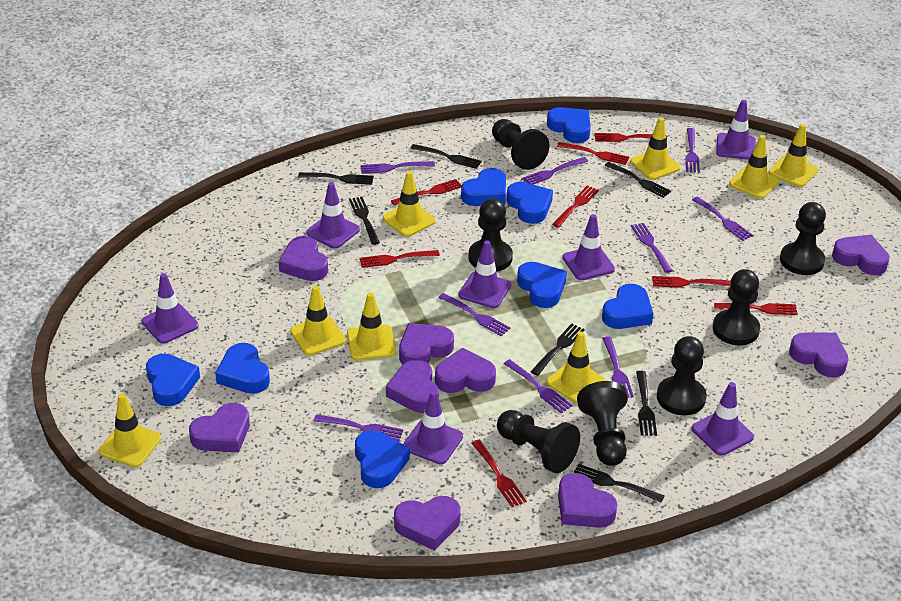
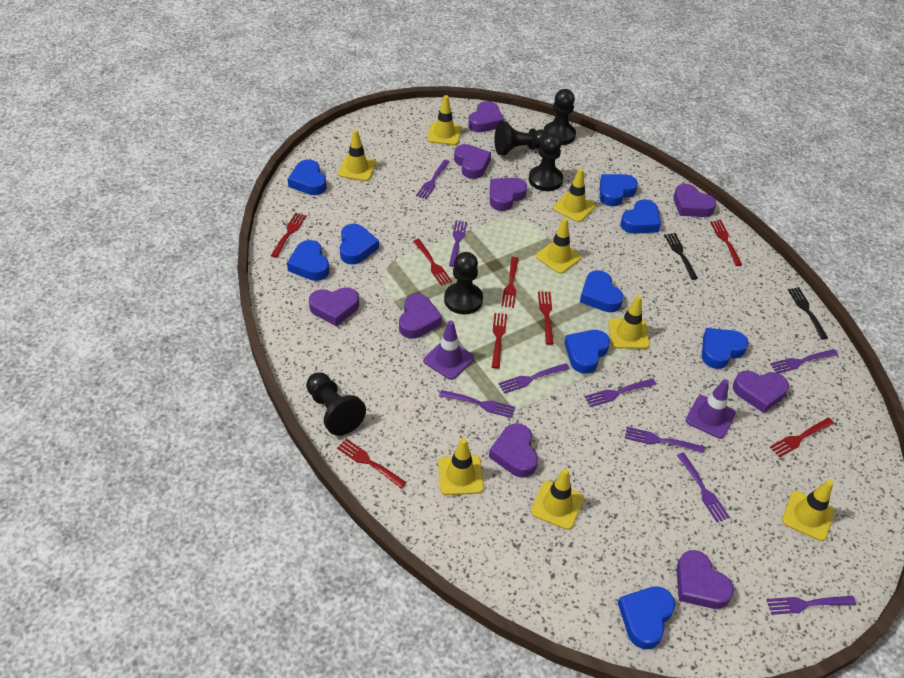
black fork: 7 -> 2
black pawn: 7 -> 5
blue heart: 8 -> 9
purple traffic cone: 7 -> 2

